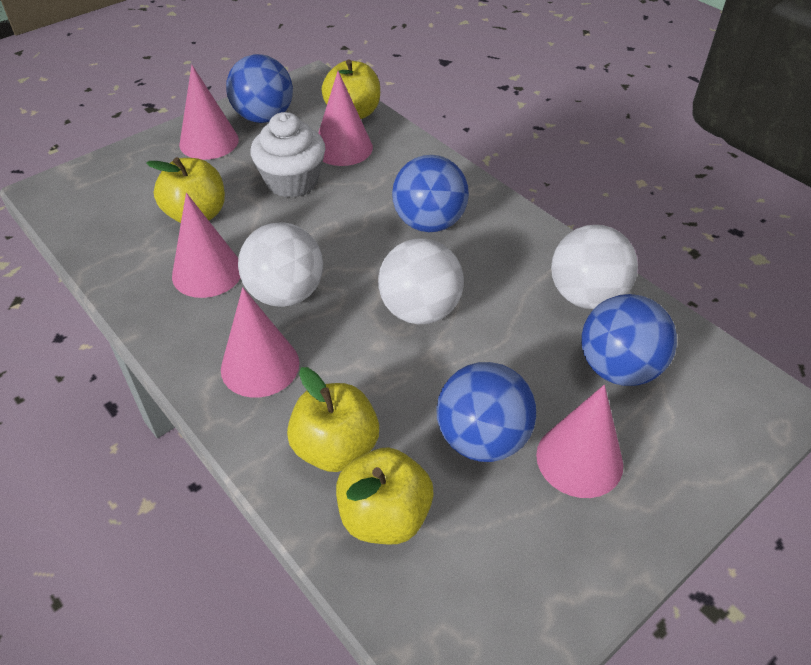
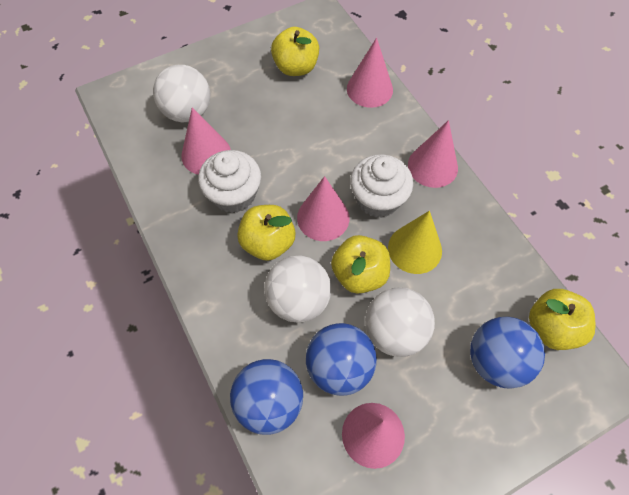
blue ball: 4 -> 3
white cupcake: 1 -> 2
yellow cone: 0 -> 1

